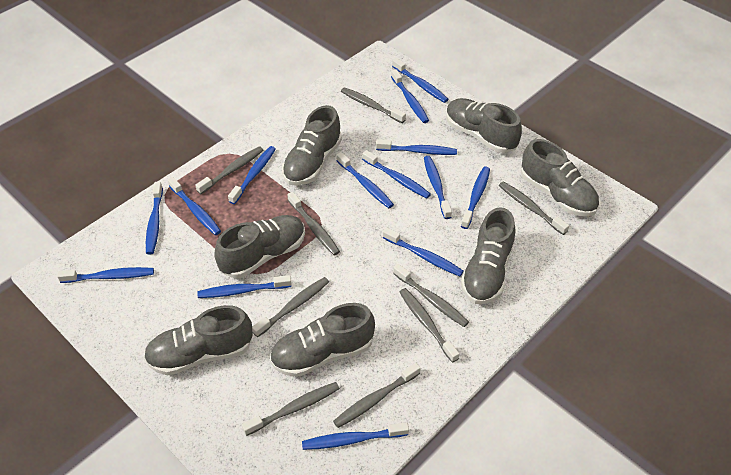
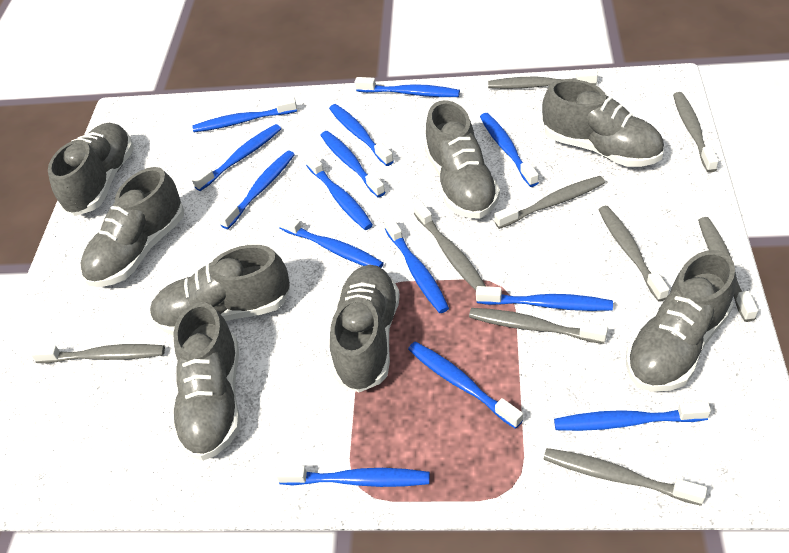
grey shoe: 7 -> 8

